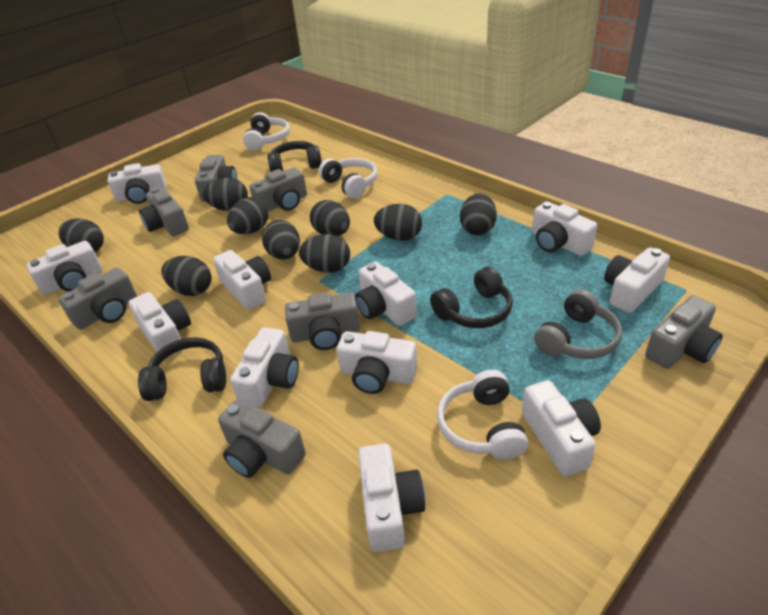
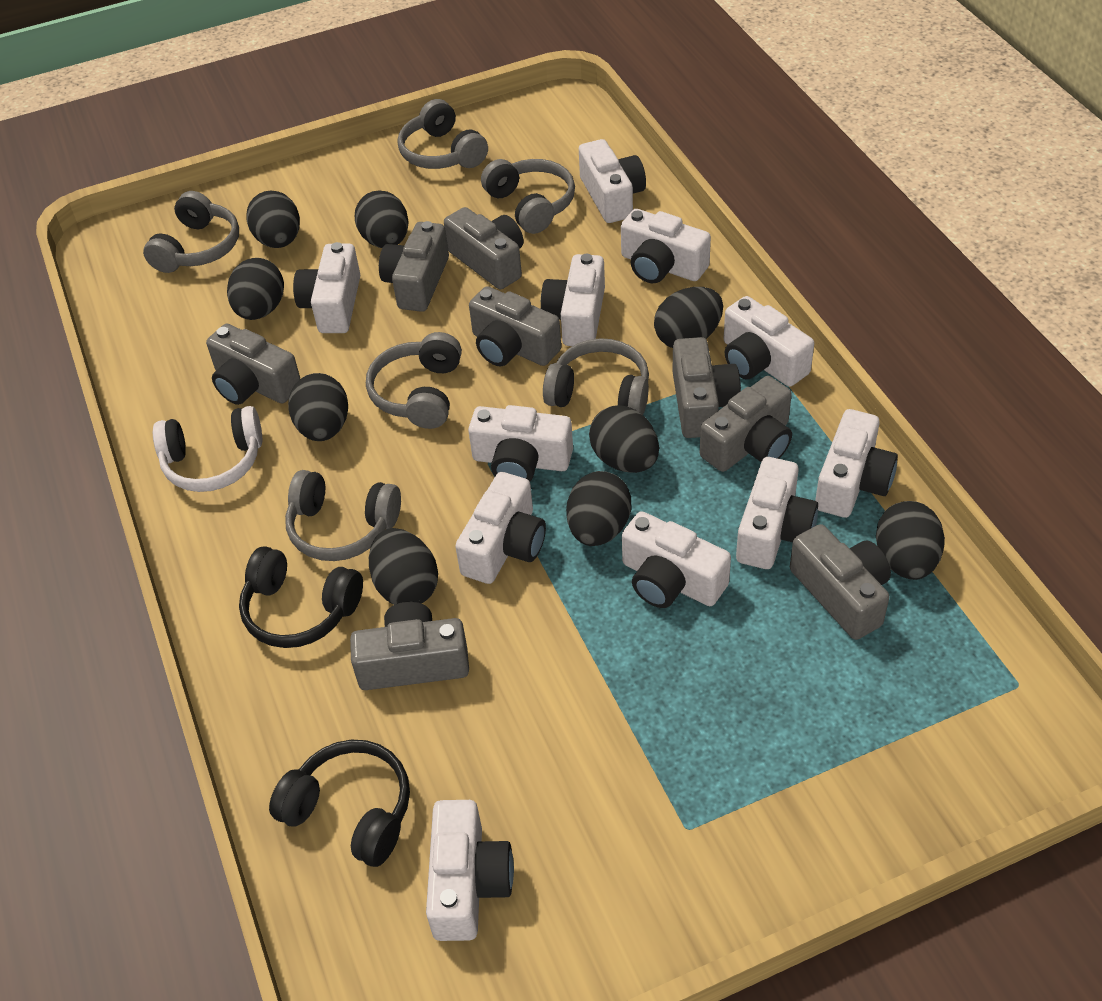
black headphones: 3 -> 2
grey camera: 7 -> 8
grey headphones: 1 -> 6
white headphones: 3 -> 1

